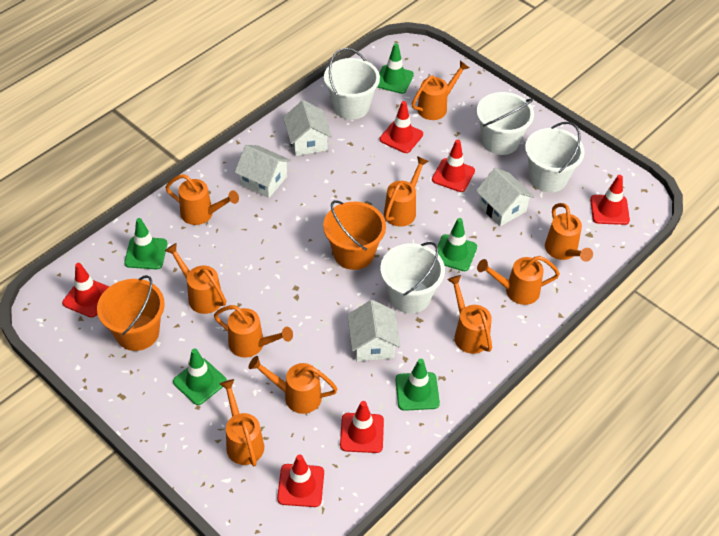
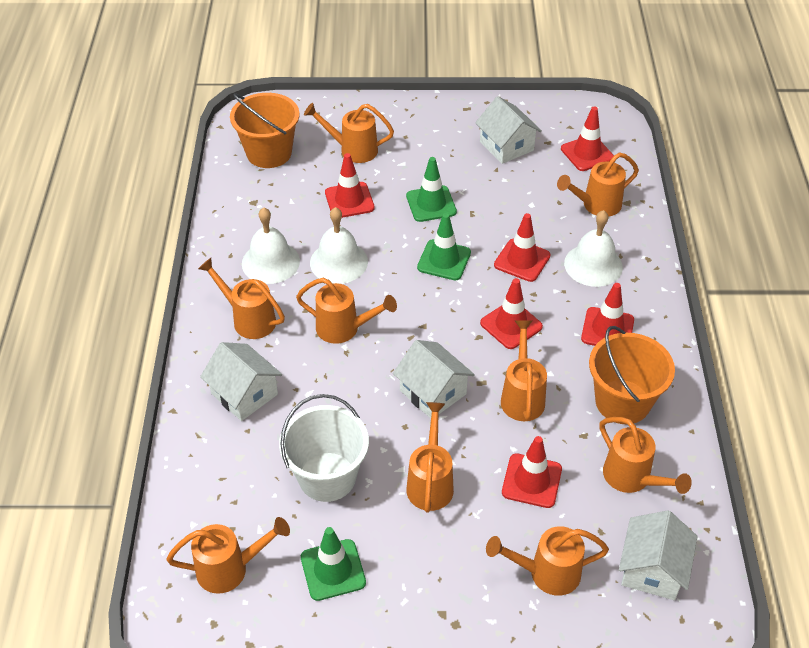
green traffic cone: 5 -> 3
orange watering can: 10 -> 9
white bell: 0 -> 3
white bucket: 4 -> 1

